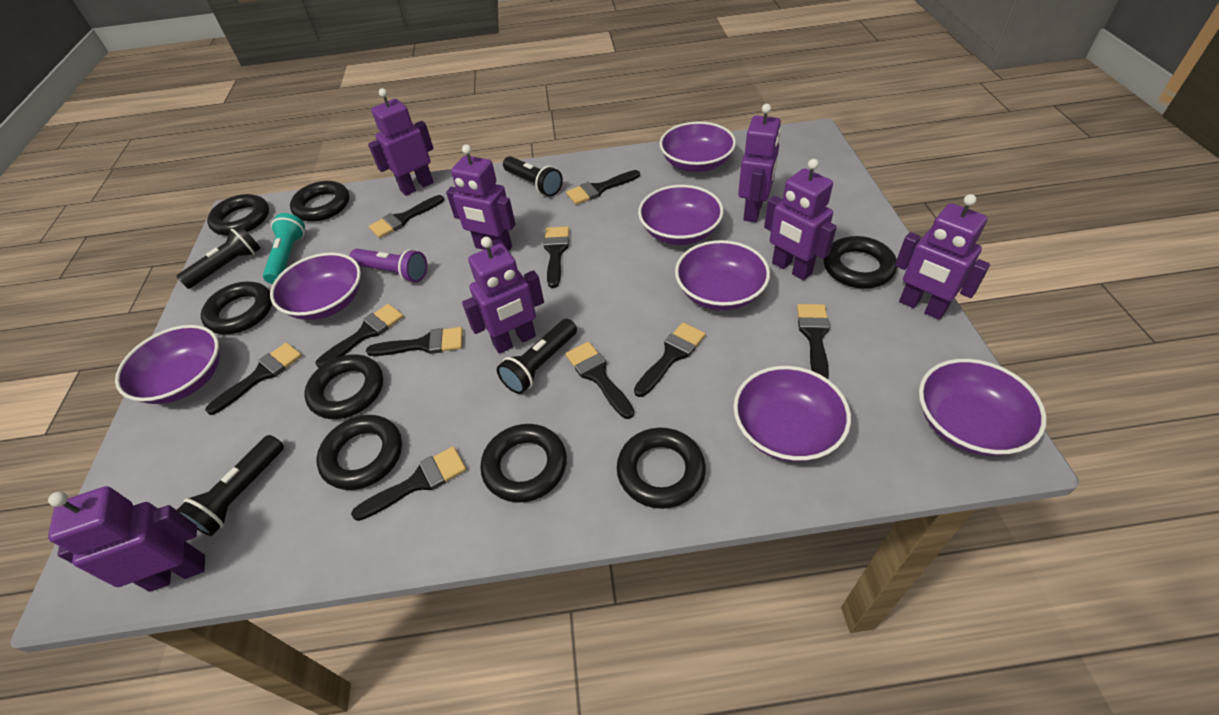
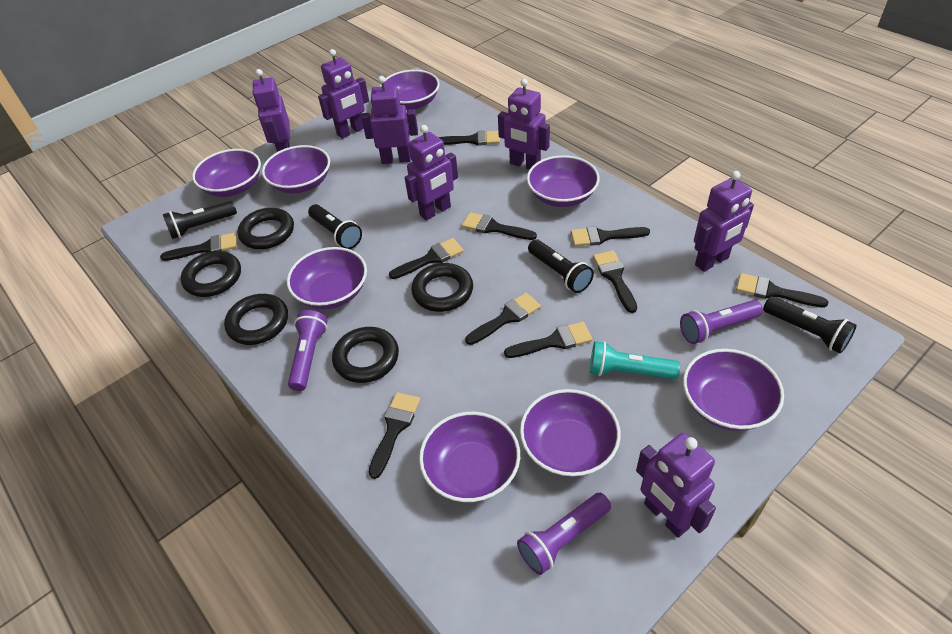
black ring: 8 -> 5
purple bowl: 7 -> 8
purple flashlight: 1 -> 3

